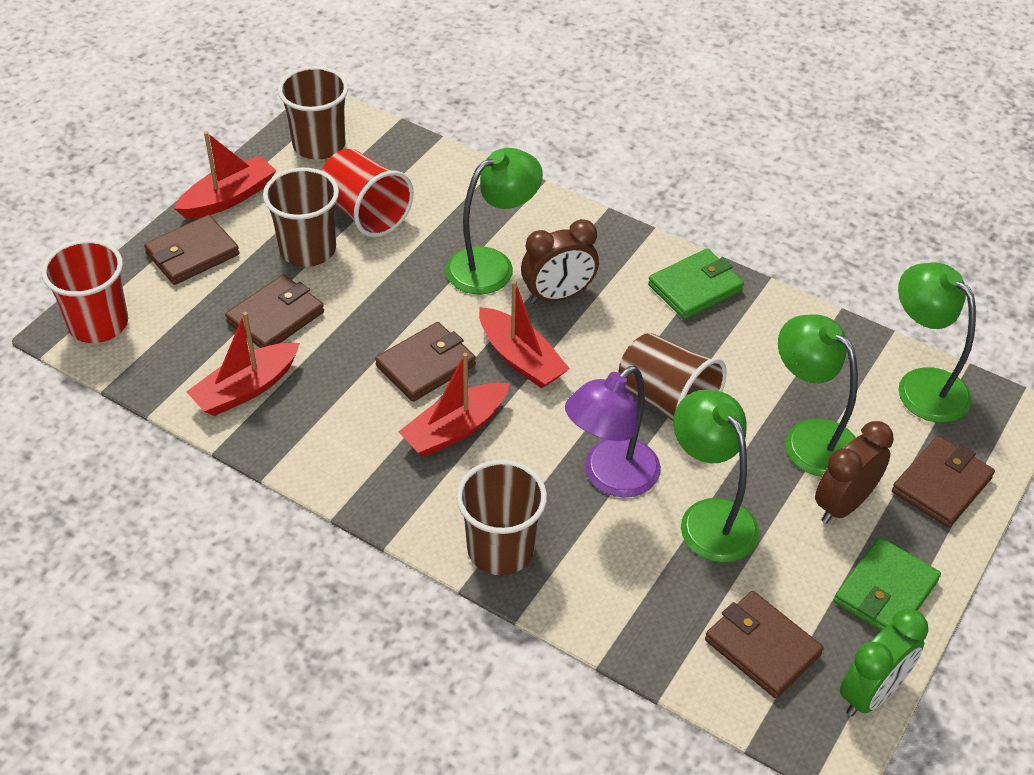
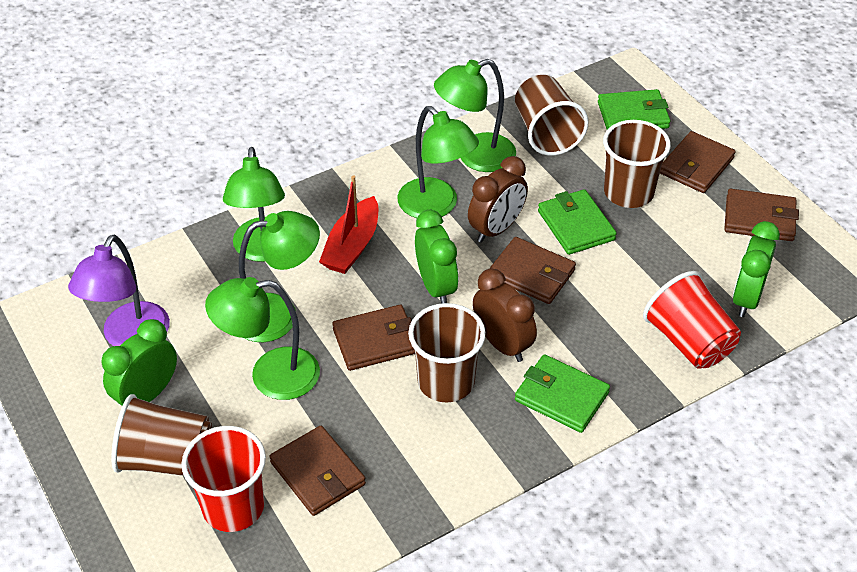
green clock: 1 -> 3
green lamp: 4 -> 5
green wallet: 2 -> 3
red boat: 4 -> 1

